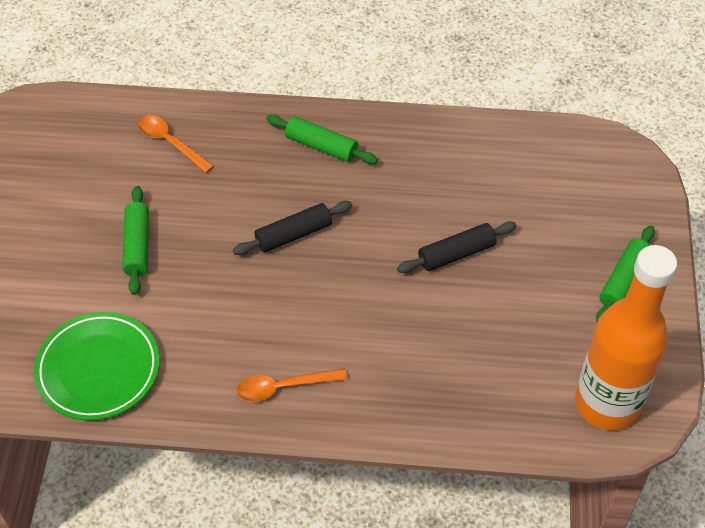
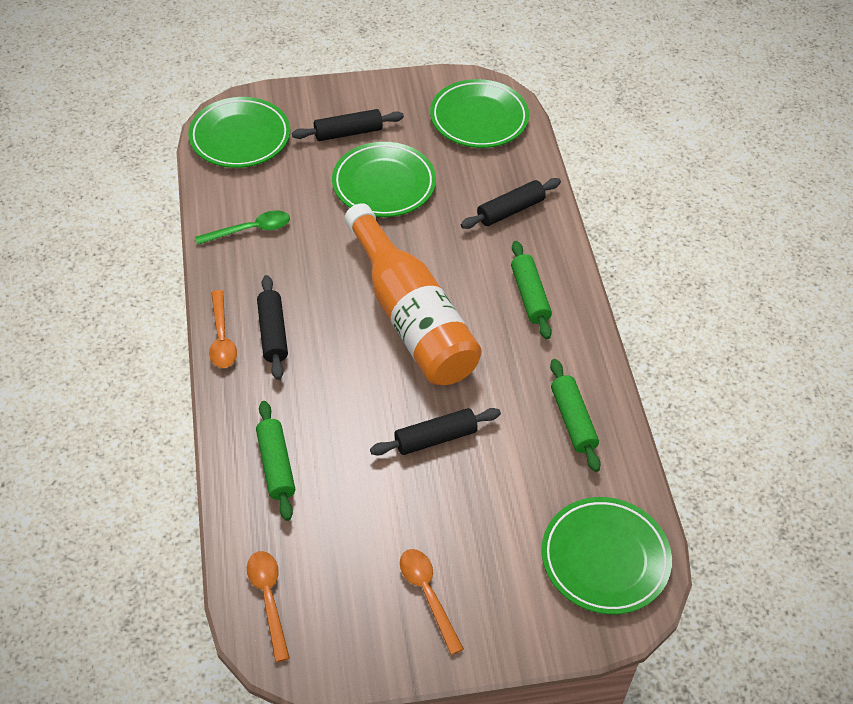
black rolling pin: 2 -> 4
green plate: 1 -> 4
green spoon: 0 -> 1
orange spoon: 2 -> 3

